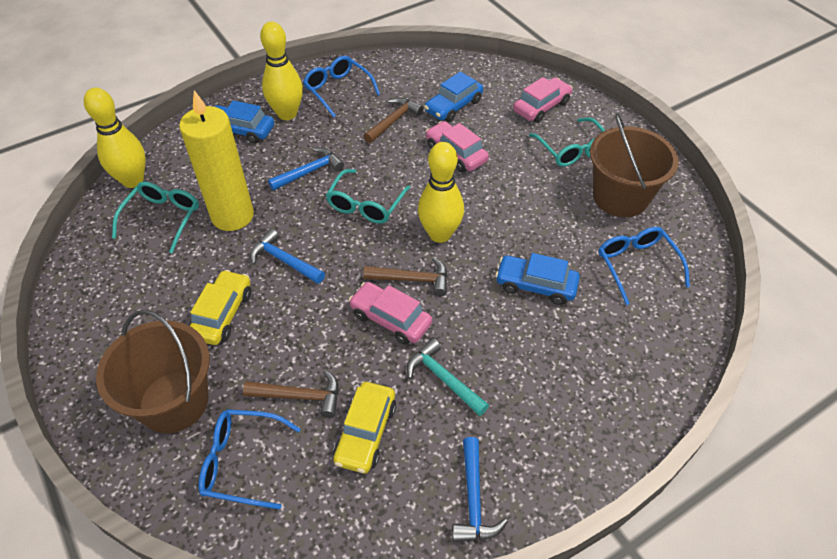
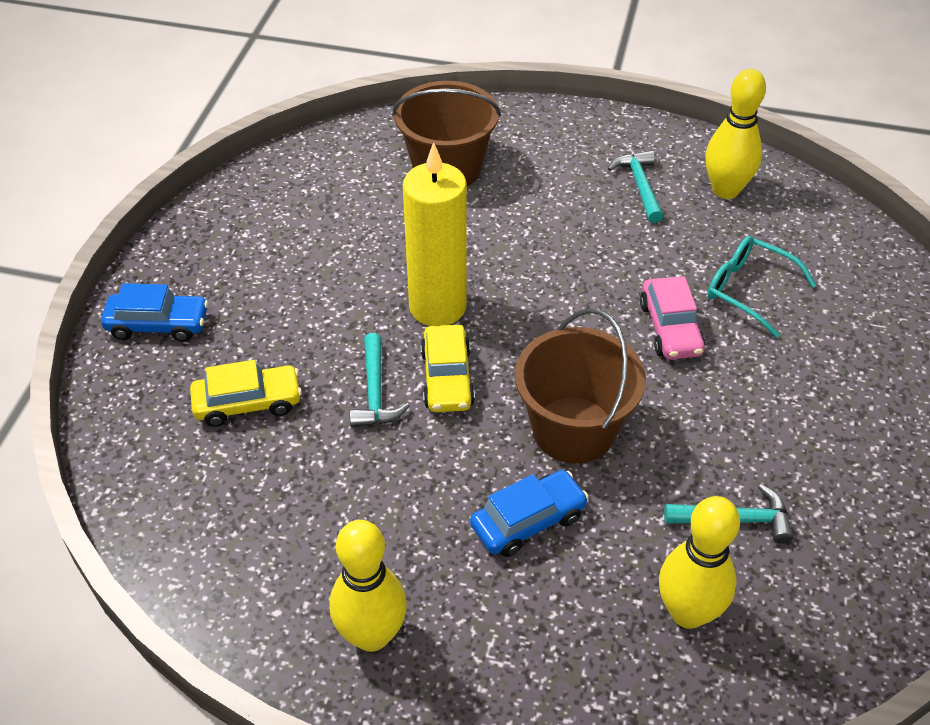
blue car: 3 -> 2
blue glasses: 3 -> 0
blue hammer: 3 -> 0
brown hammer: 3 -> 0
pink car: 3 -> 1
turquoise glasses: 3 -> 1
turquoise hammer: 1 -> 3

